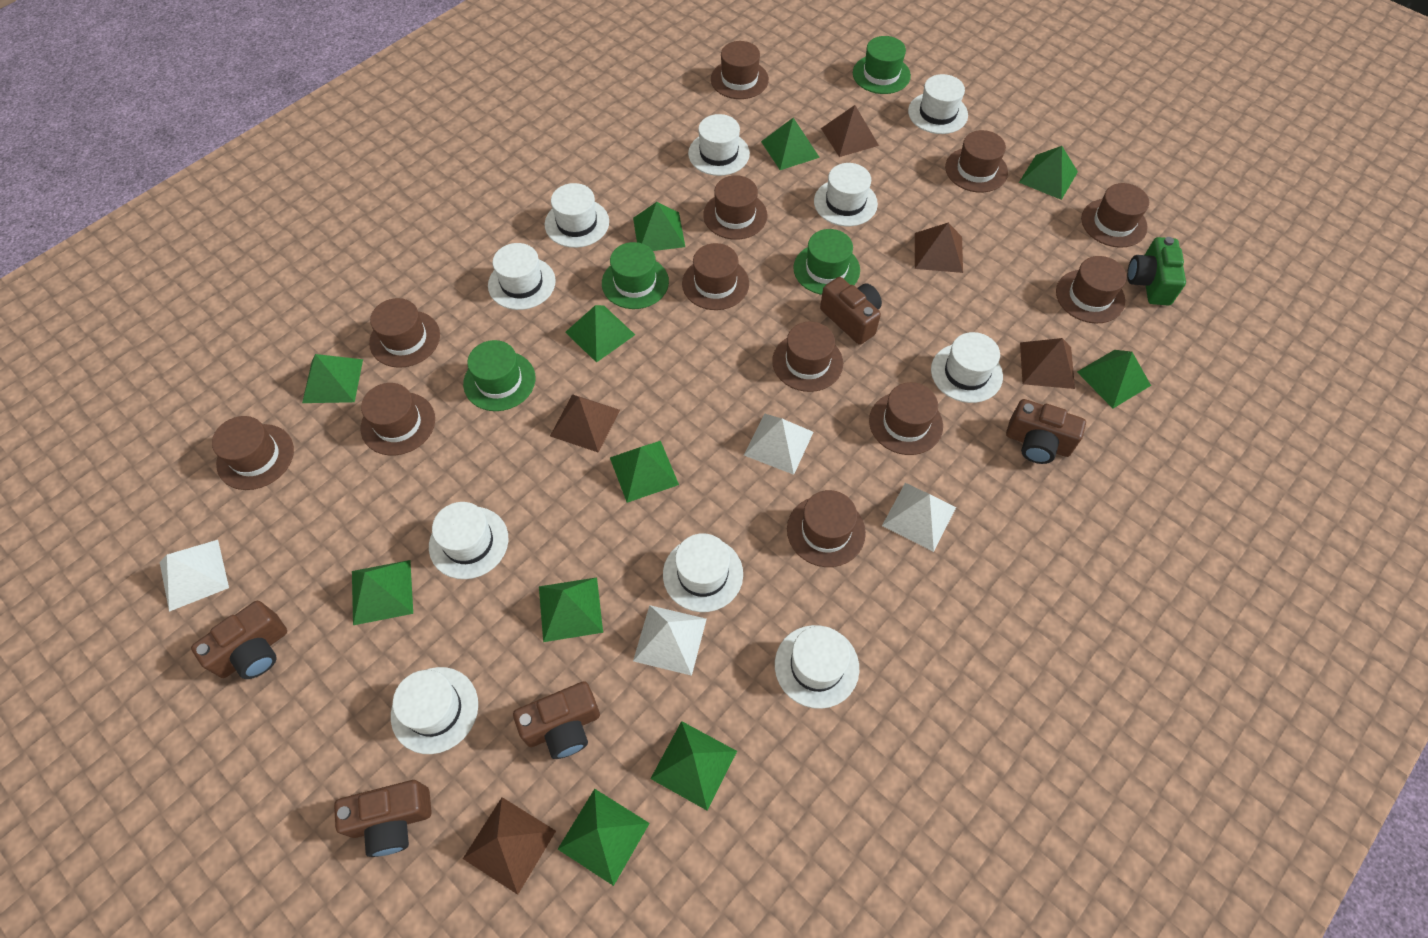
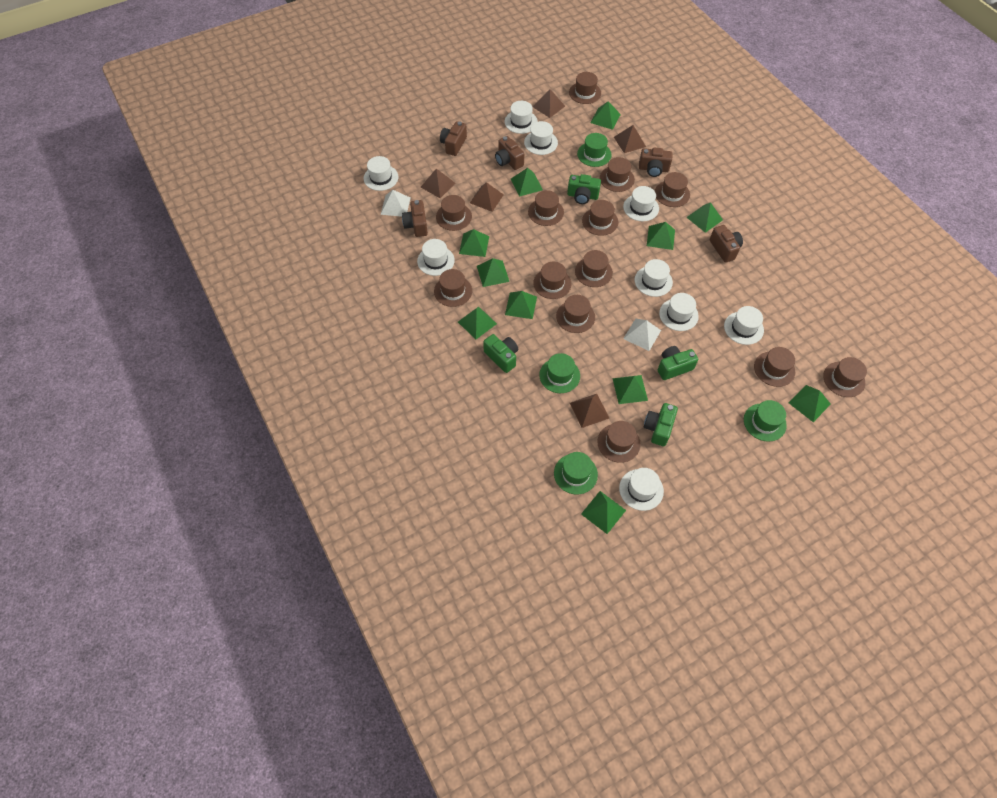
brown hat: 12 -> 13
green camera: 1 -> 4
white hat: 10 -> 9
white pyramid: 4 -> 2

